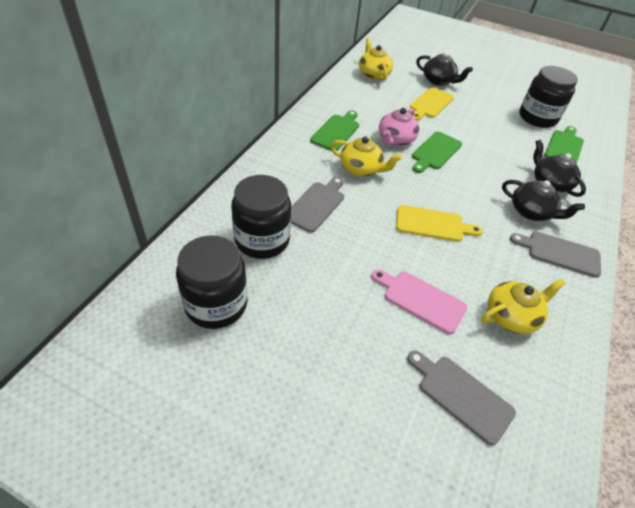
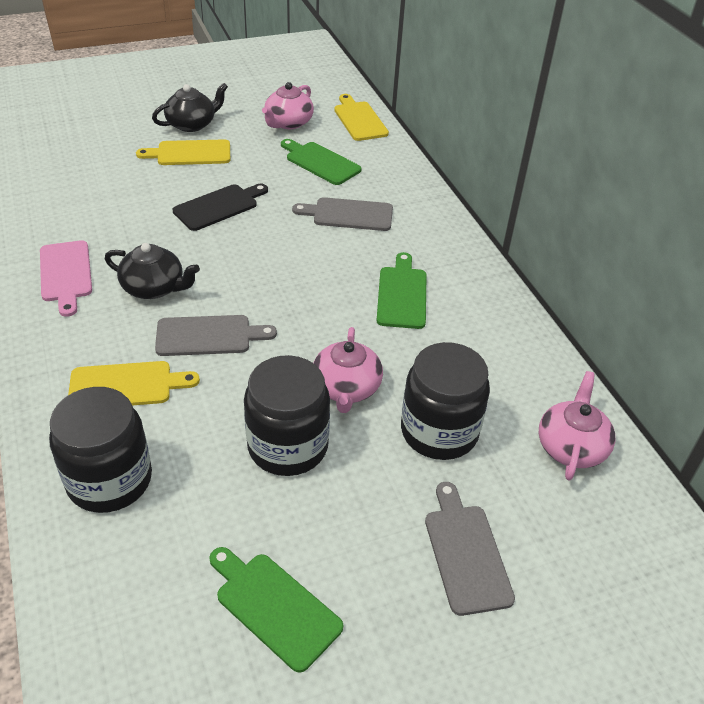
black cutting board: 0 -> 1
black teapot: 3 -> 2
pink teapot: 1 -> 3
yellow cutting board: 2 -> 3
yellow teapot: 3 -> 0

